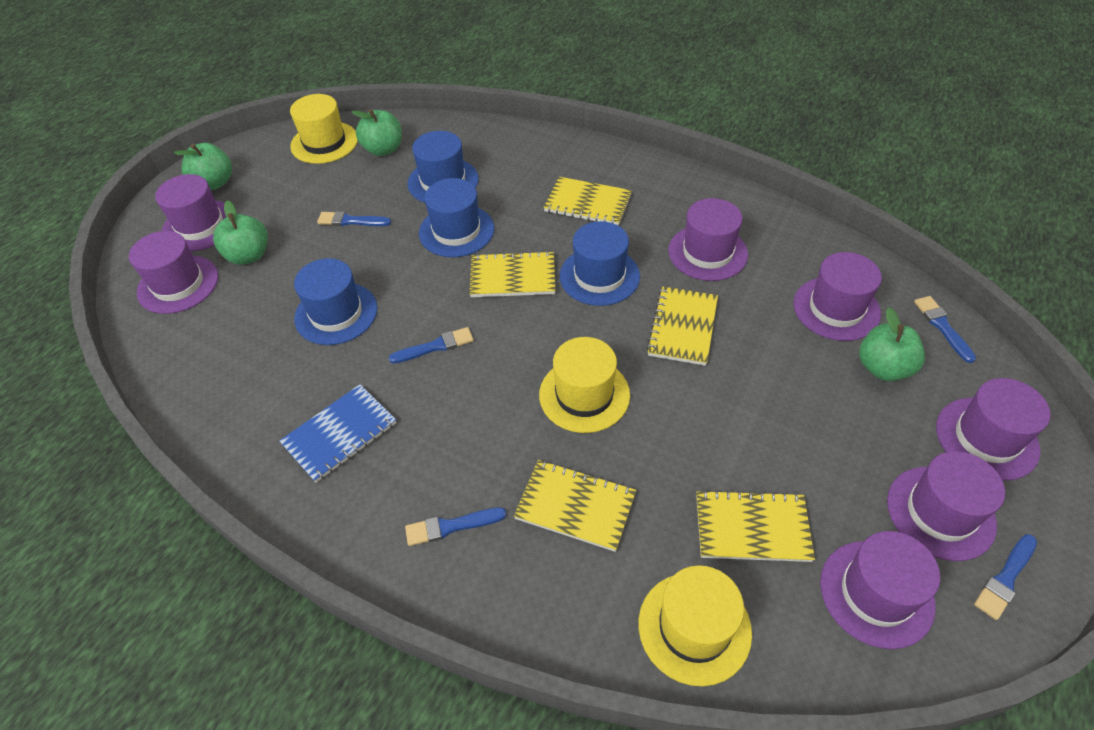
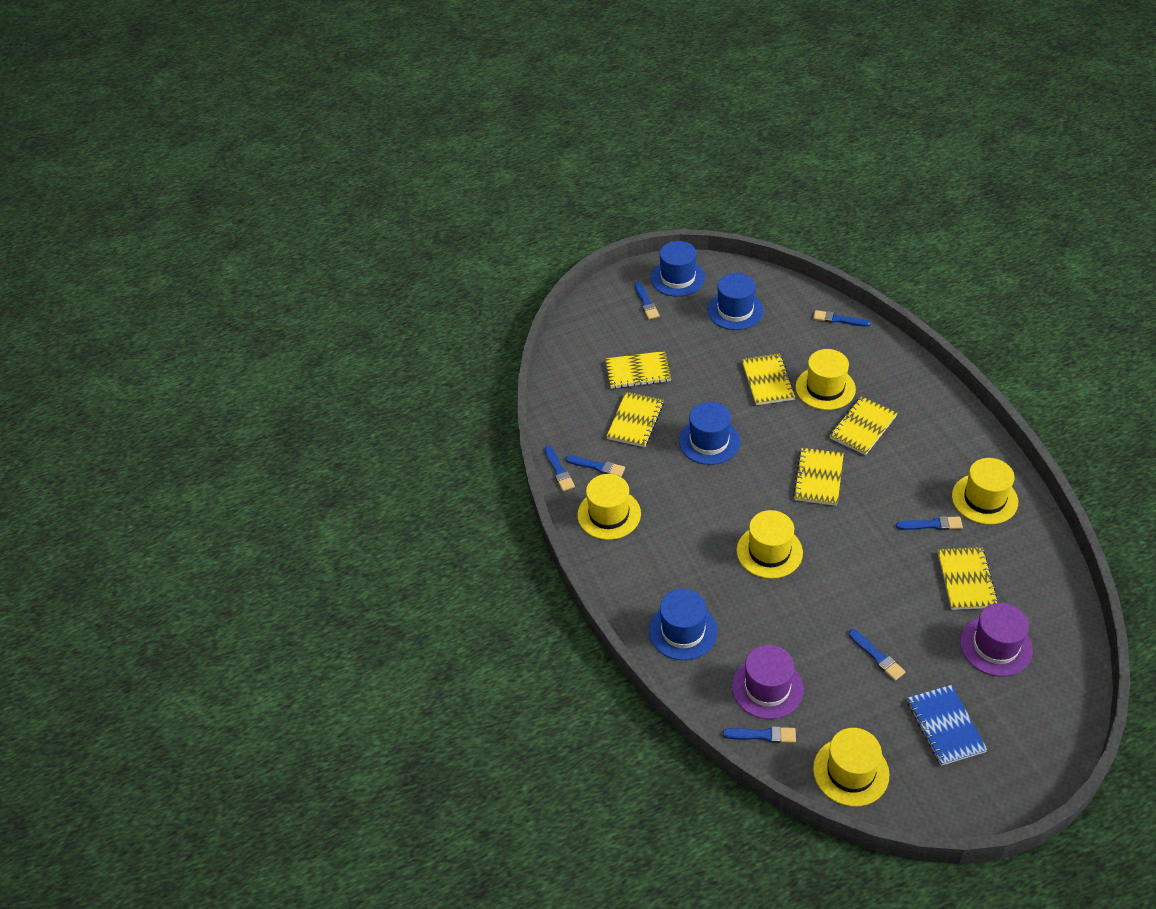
blue brush: 5 -> 7
green apple: 4 -> 0
purple hat: 7 -> 2
yellow hat: 3 -> 5
yellow notebook: 5 -> 6

